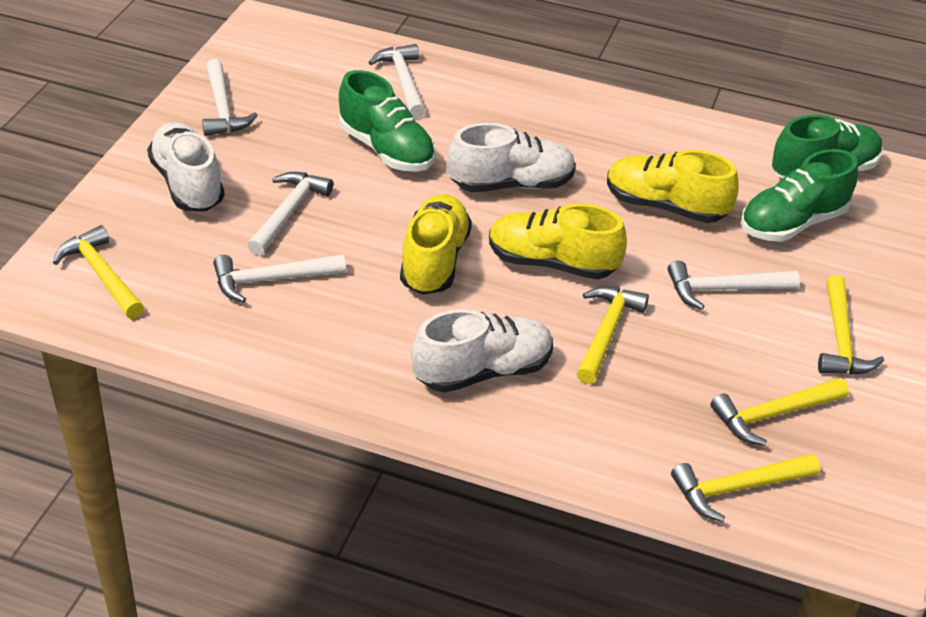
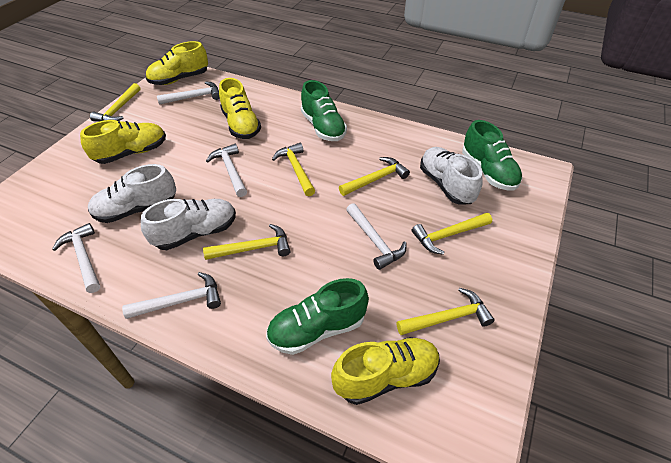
yellow hammer: 5 -> 6
yellow shoe: 3 -> 4

